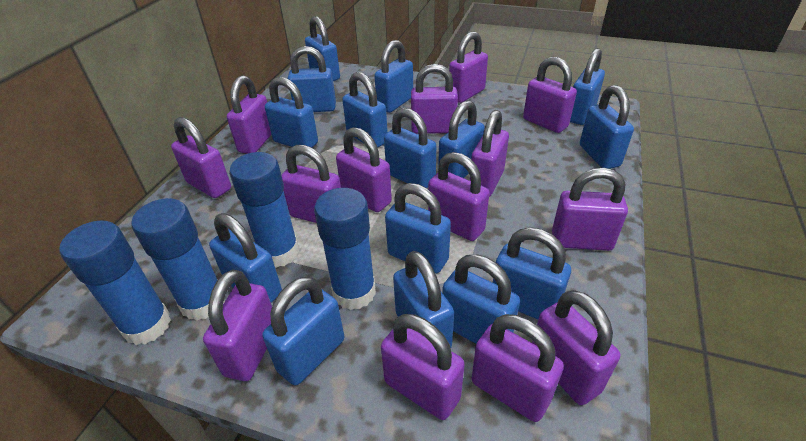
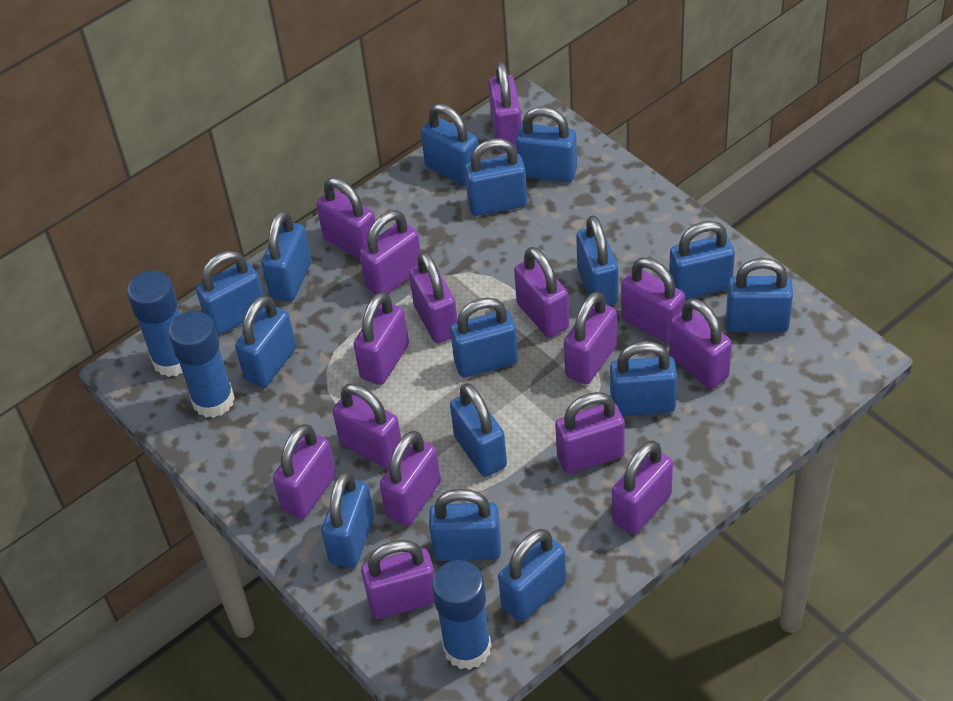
blue glue stick: 4 -> 3
purple padlock: 14 -> 15

